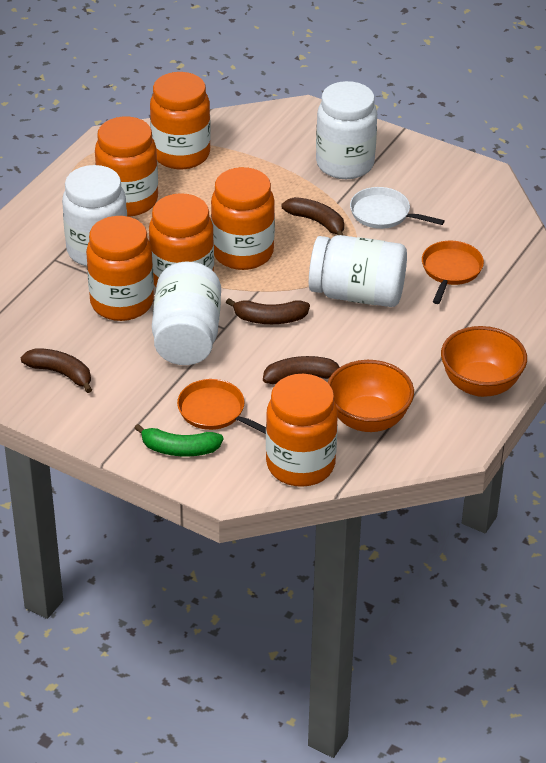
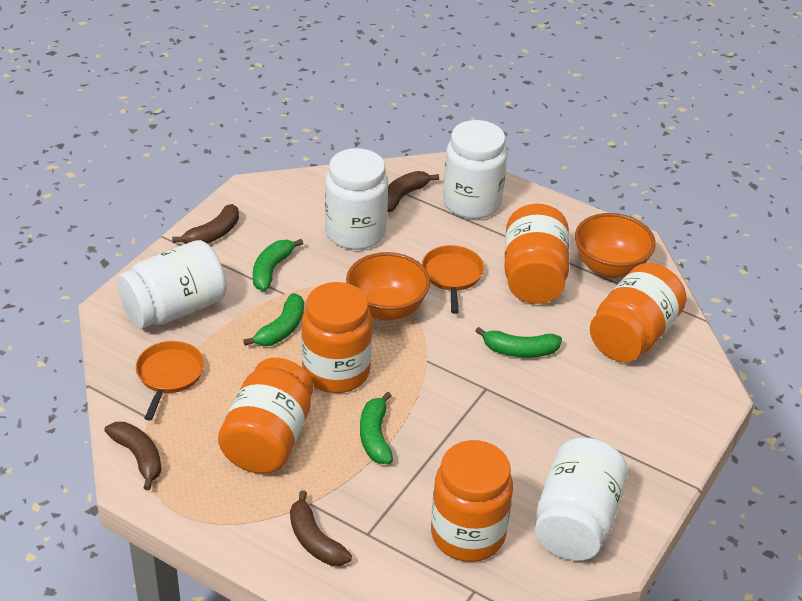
green banana: 1 -> 4
orange jar: 6 -> 5
white pan: 1 -> 0

